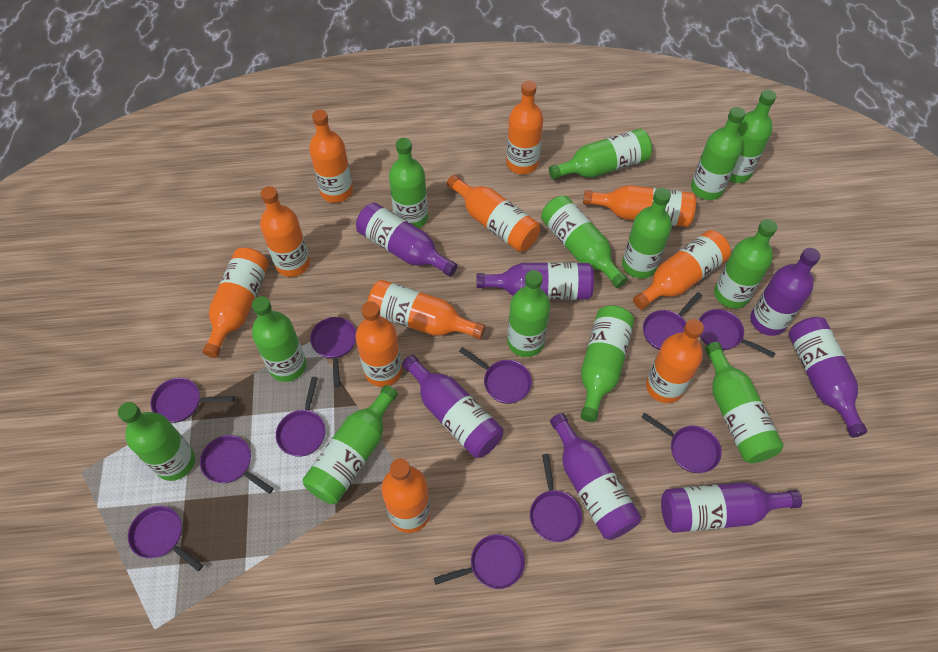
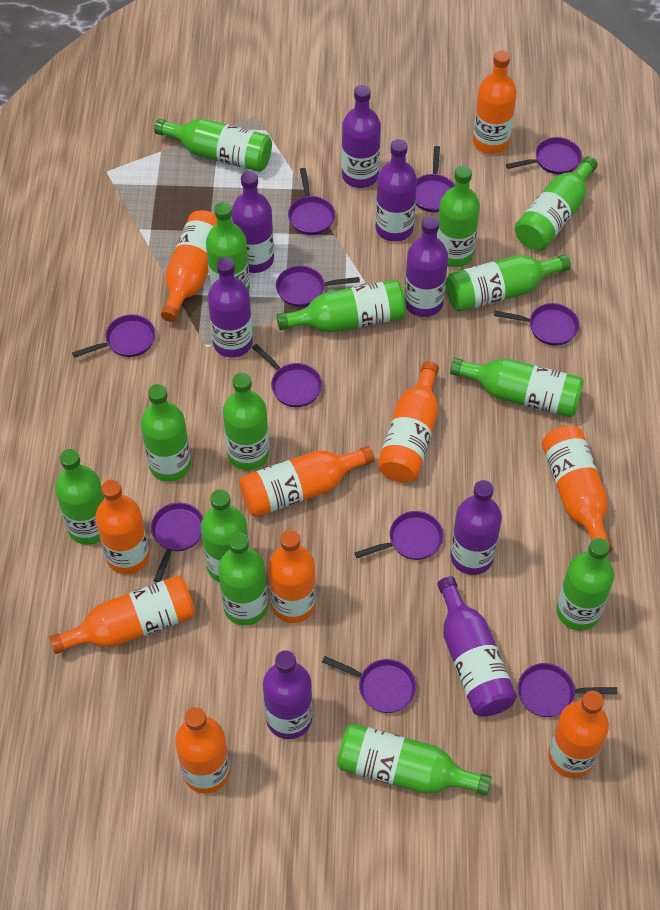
green bottle: 13 -> 14
orange bottle: 11 -> 10
purple bottle: 7 -> 8

